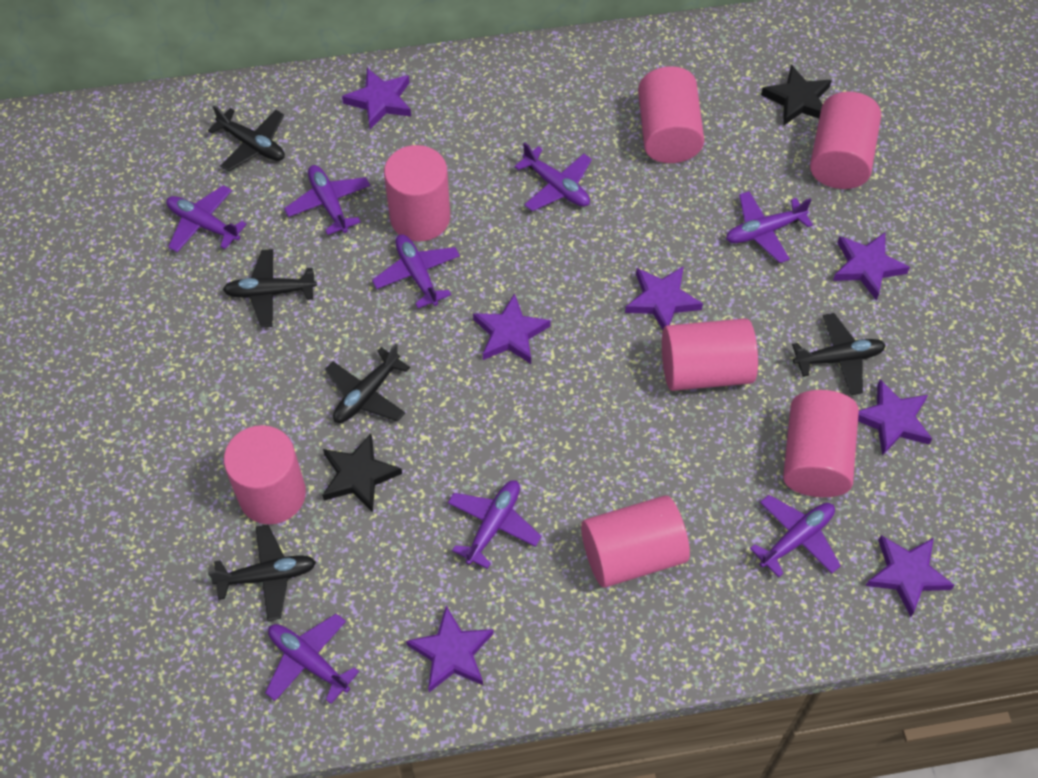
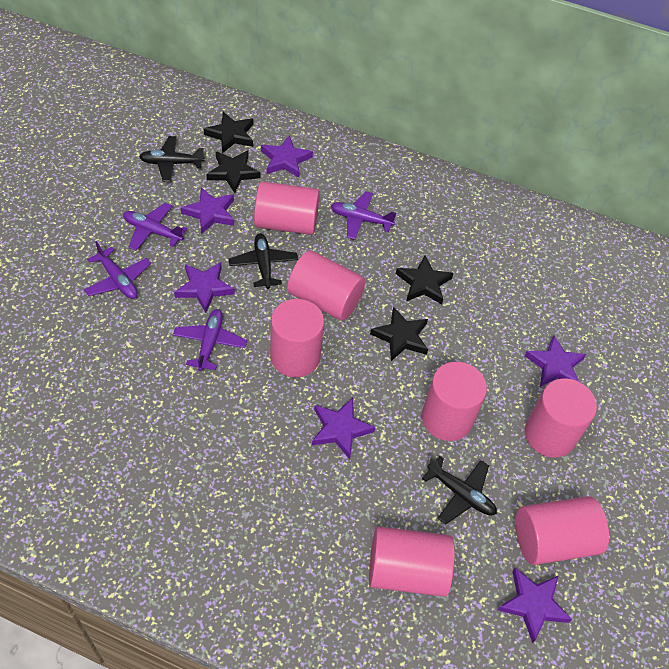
black plane: 5 -> 3
black star: 2 -> 4
purple plane: 8 -> 4
purple star: 7 -> 6

